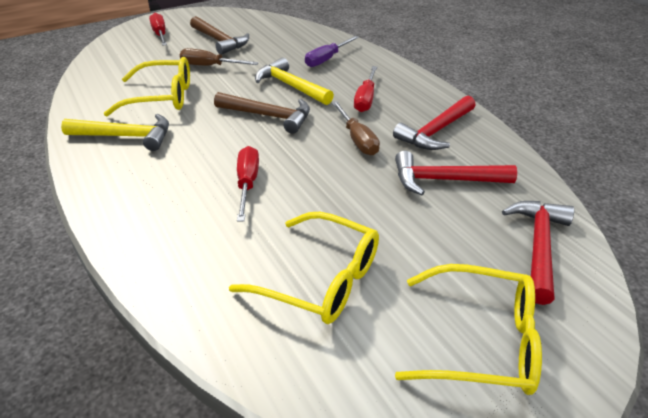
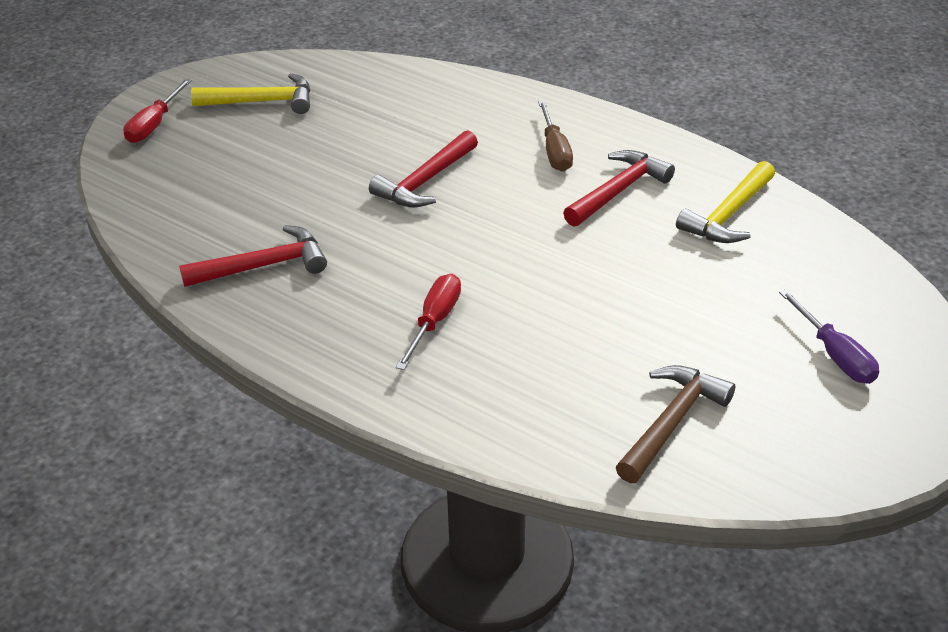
brown hammer: 2 -> 1
brown screwdriver: 2 -> 1
red screwdriver: 3 -> 2
yellow glasses: 3 -> 0

